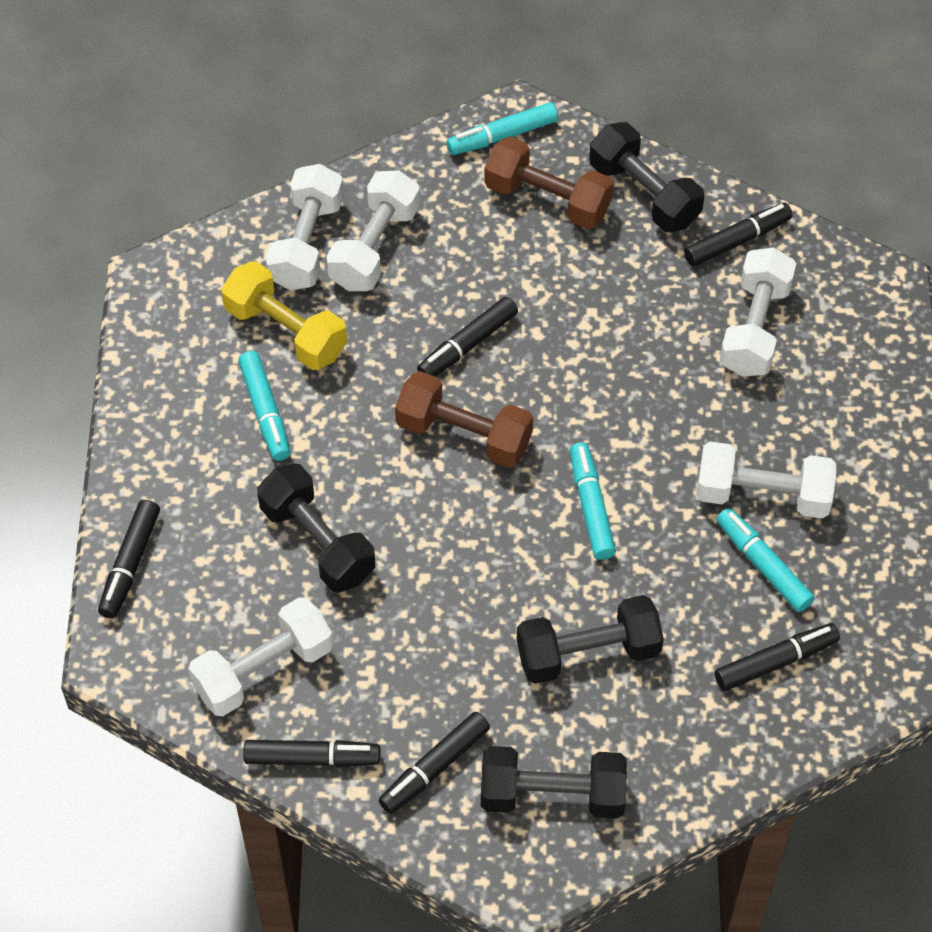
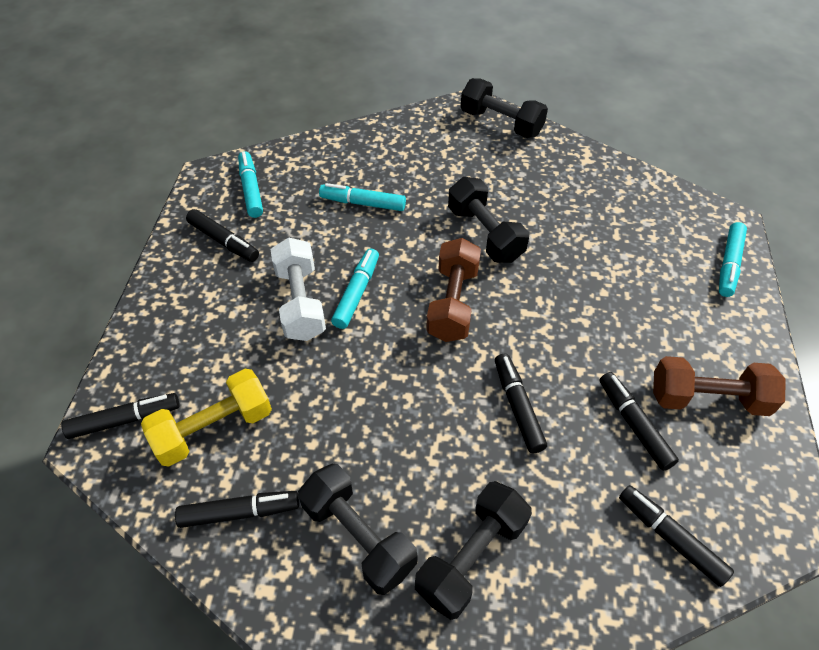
white dumbbell: 5 -> 1

